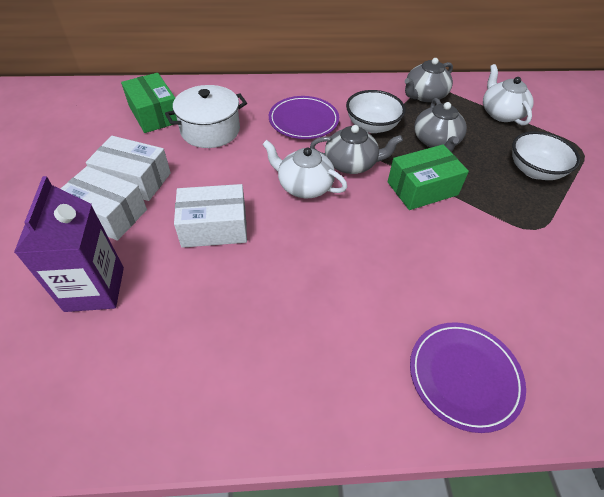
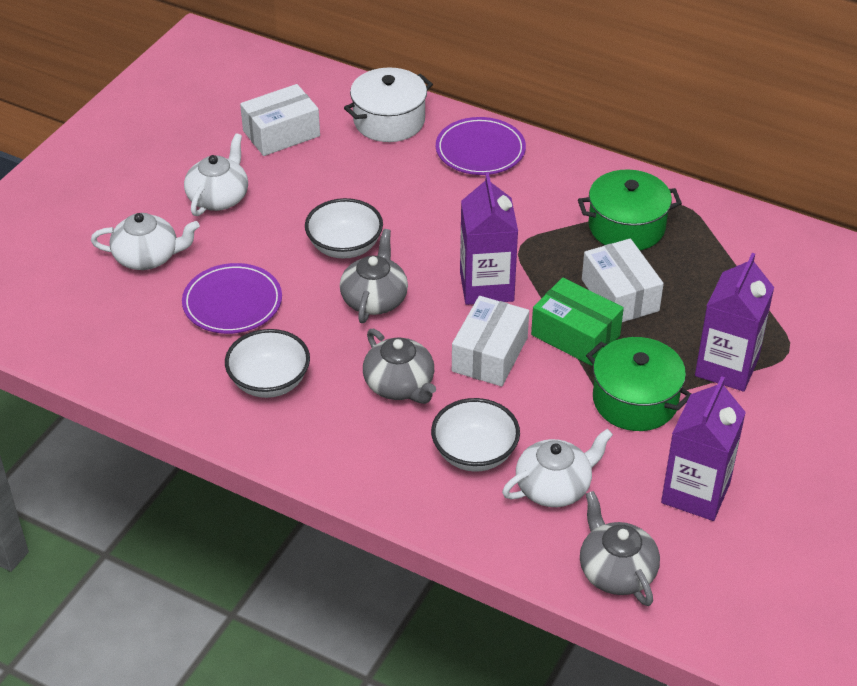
green box: 2 -> 1
green pot: 0 -> 2
purple carton: 1 -> 3
white bowl: 2 -> 3
white teapot: 2 -> 3

